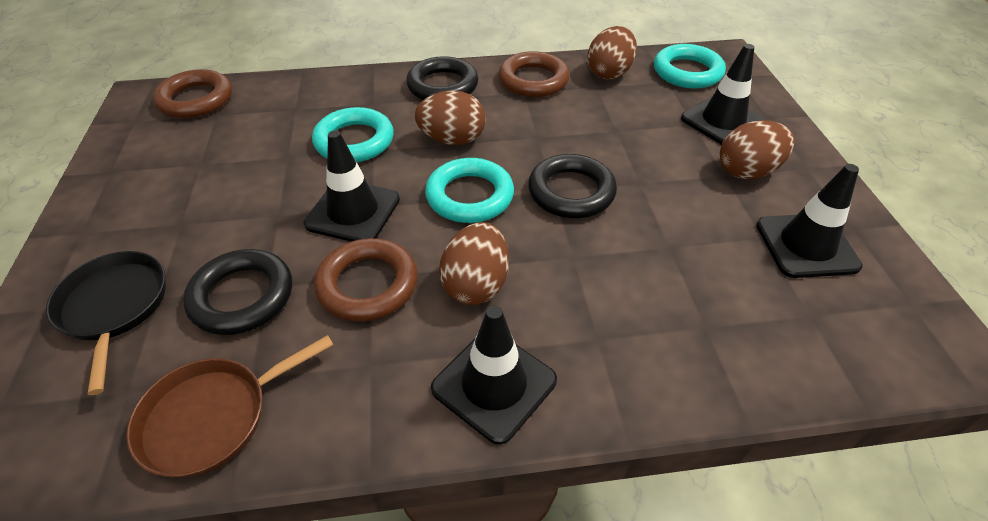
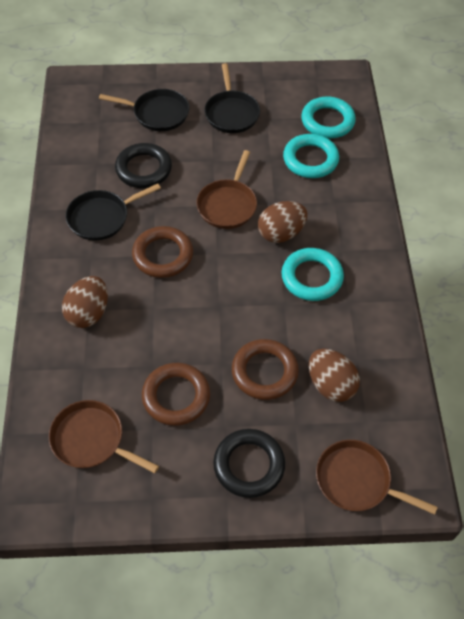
black pan: 1 -> 3
black ring: 3 -> 2
black traffic cone: 4 -> 0
brown egg: 4 -> 3
brown pan: 1 -> 3

